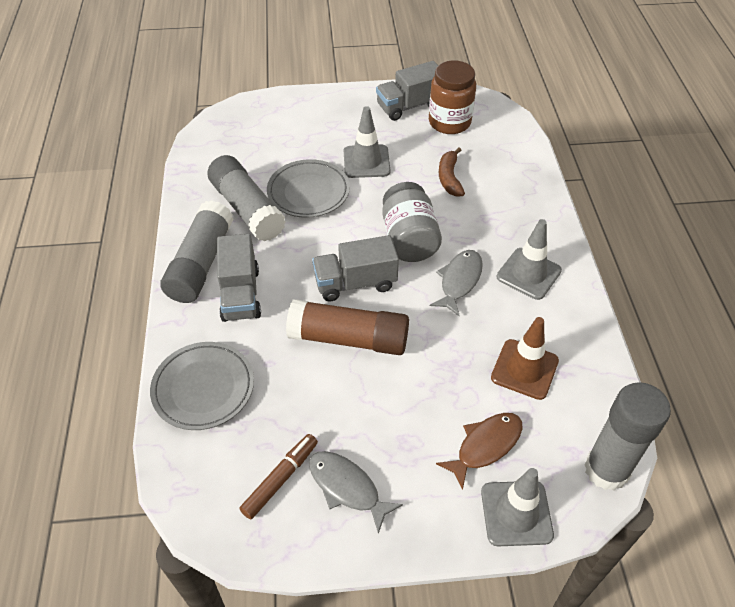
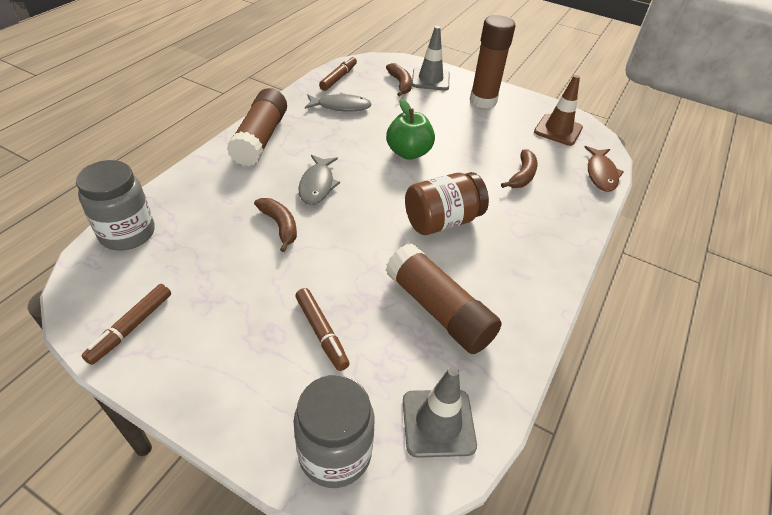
brown banana: 1 -> 3
brown glue stick: 1 -> 3
brown marker: 1 -> 3
green apple: 0 -> 1
grey glue stick: 3 -> 0
grey jar: 1 -> 2
grey plate: 2 -> 0
grey traffic cone: 3 -> 2
grey truck: 3 -> 0

